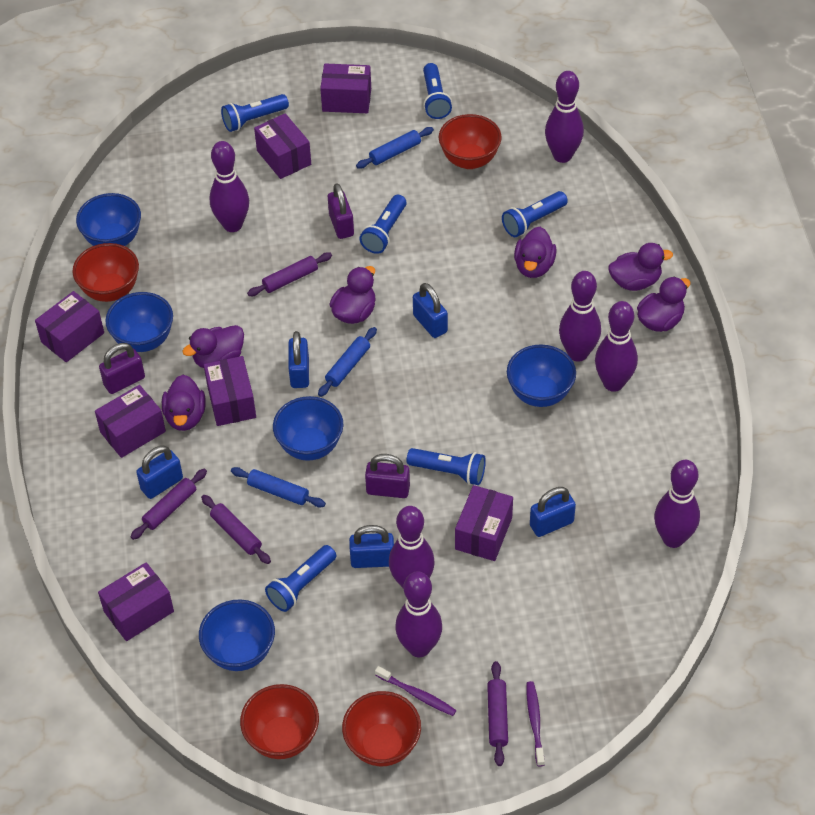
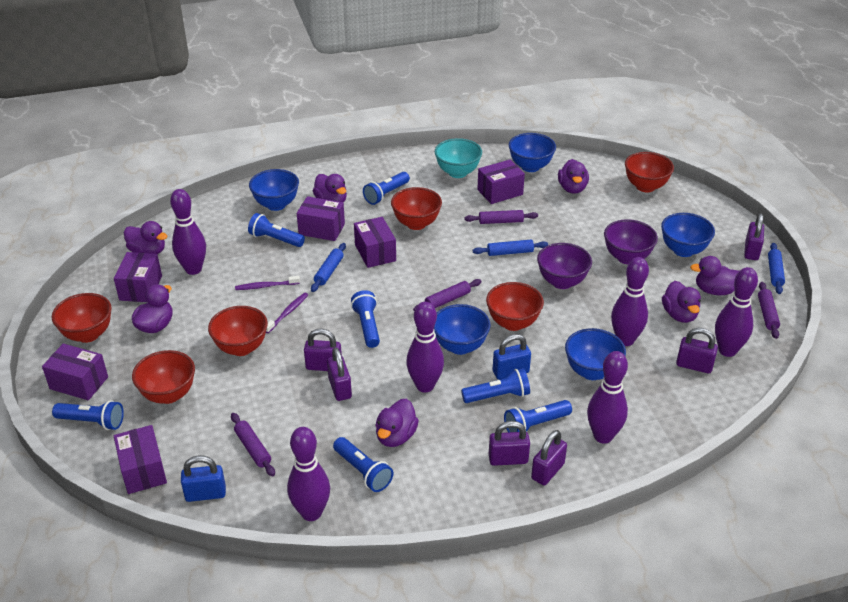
blue flashlight: 6 -> 7
blue padlock: 5 -> 2
purple bowl: 0 -> 2
purple bowling pin: 7 -> 6
purple box: 7 -> 6
purple duck: 6 -> 7
purple padlock: 3 -> 6
red bowl: 4 -> 6
turquoise bowl: 0 -> 1

